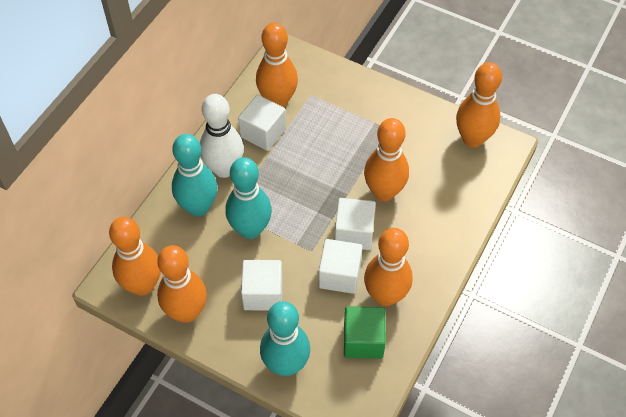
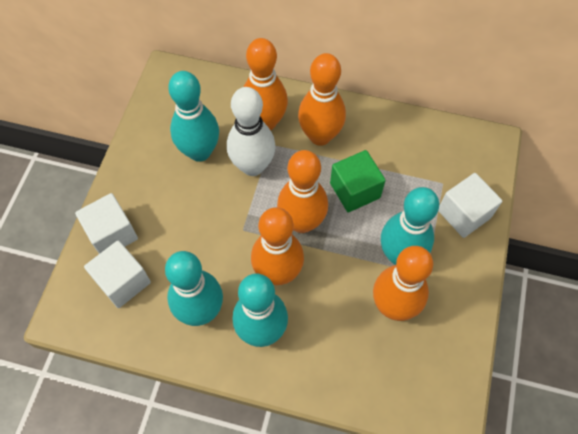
orange bowling pin: 6 -> 5
turquoise bowling pin: 3 -> 4
white cube: 4 -> 3

